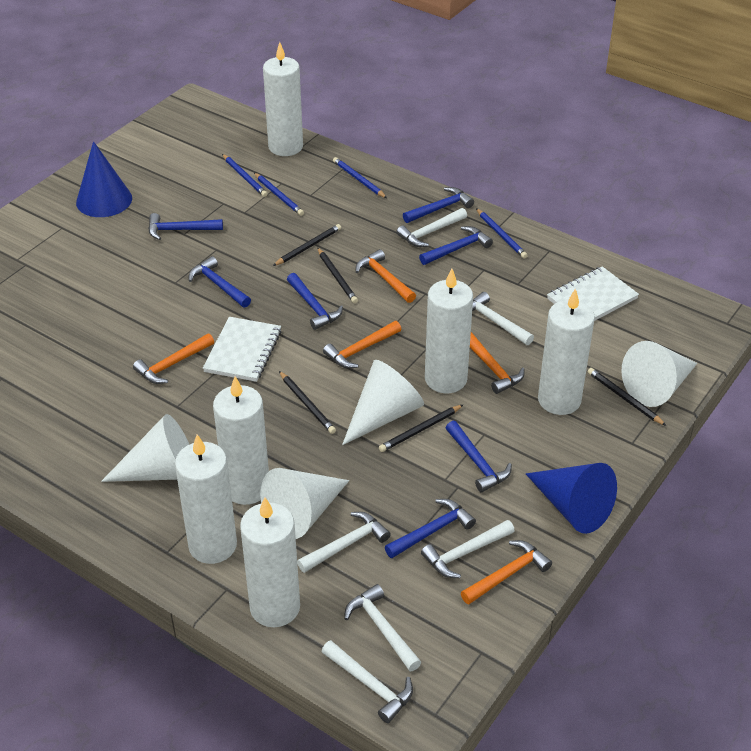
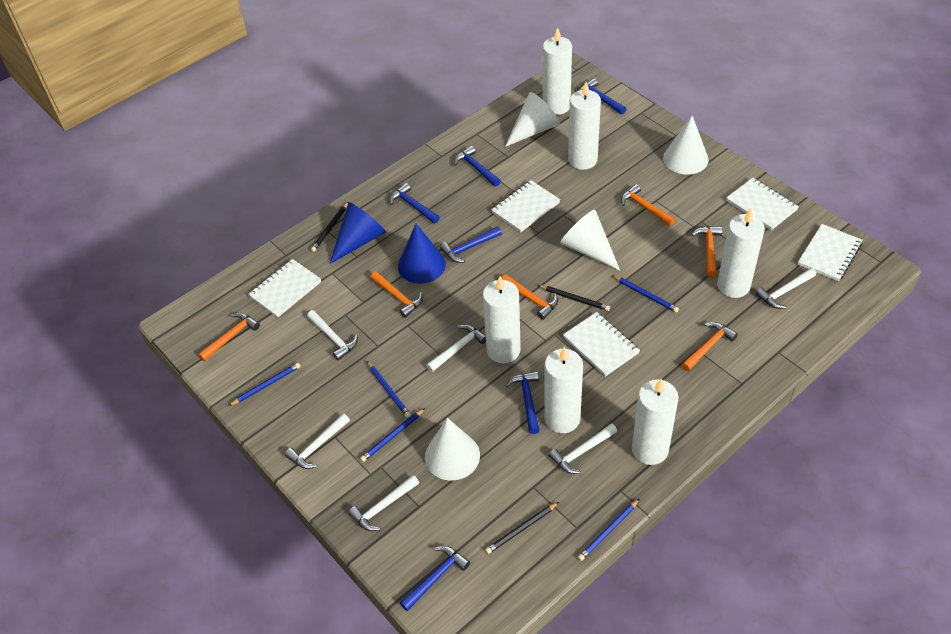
black pencil: 5 -> 3
blue hammer: 7 -> 6
blue pencil: 4 -> 5
orange hammer: 5 -> 6
white notebook: 2 -> 5

